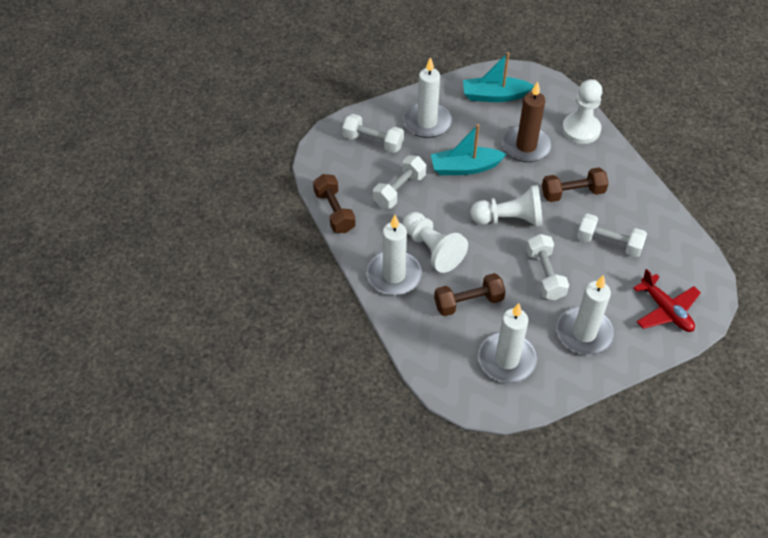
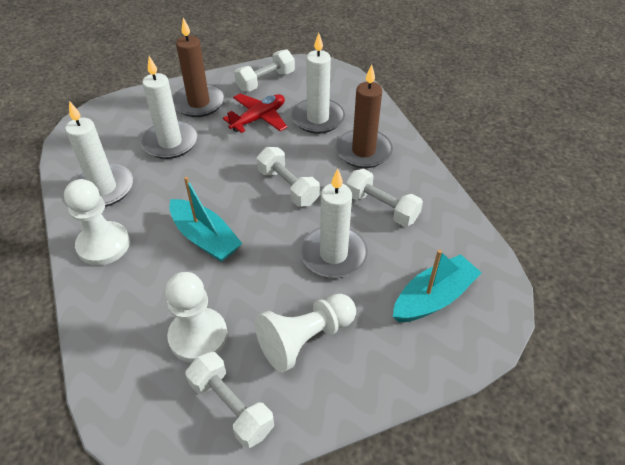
brown candle: 1 -> 2
brown dumbbell: 3 -> 0

